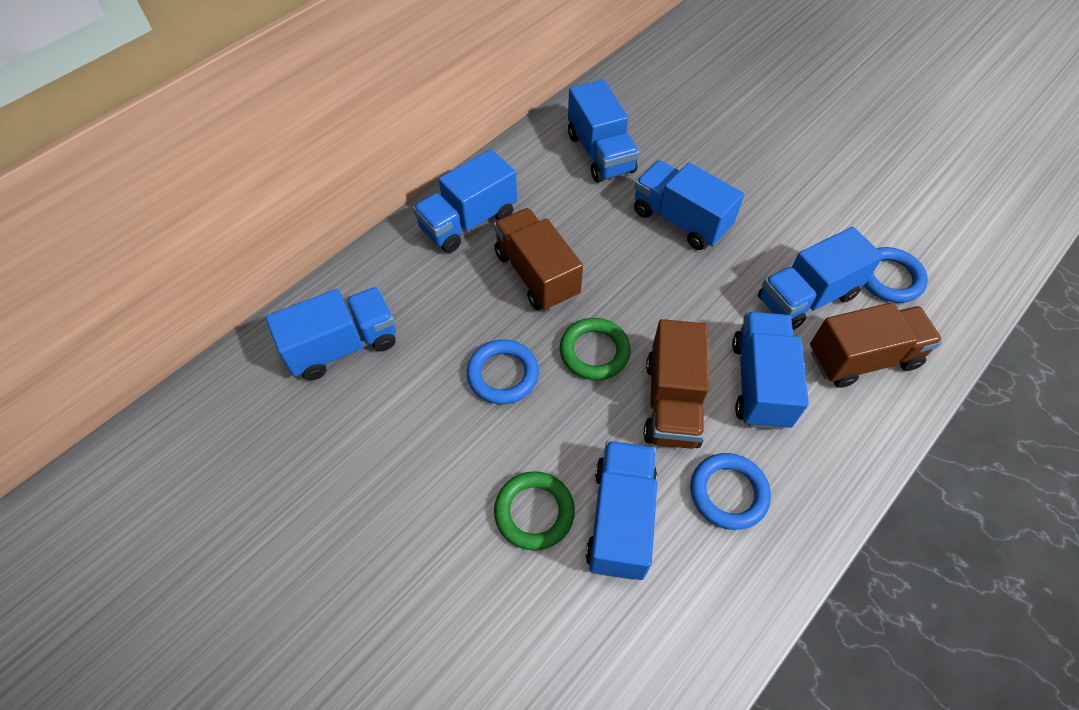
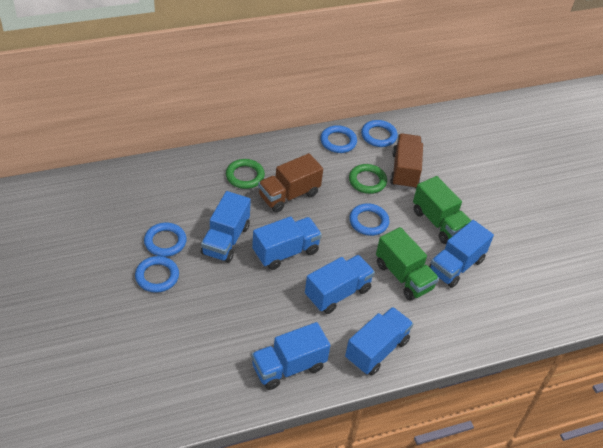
blue ring: 3 -> 5
blue truck: 7 -> 6
brown truck: 3 -> 2
green truck: 0 -> 2

